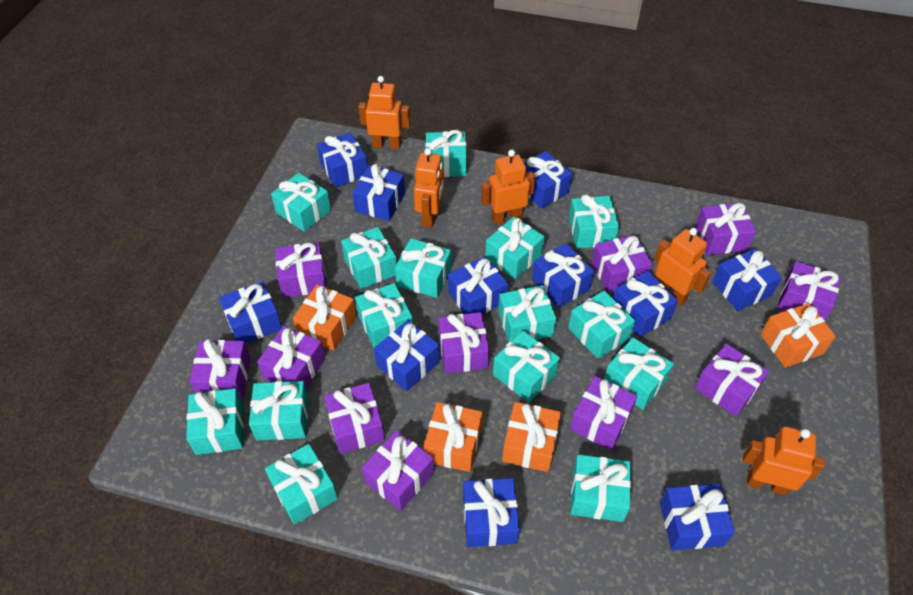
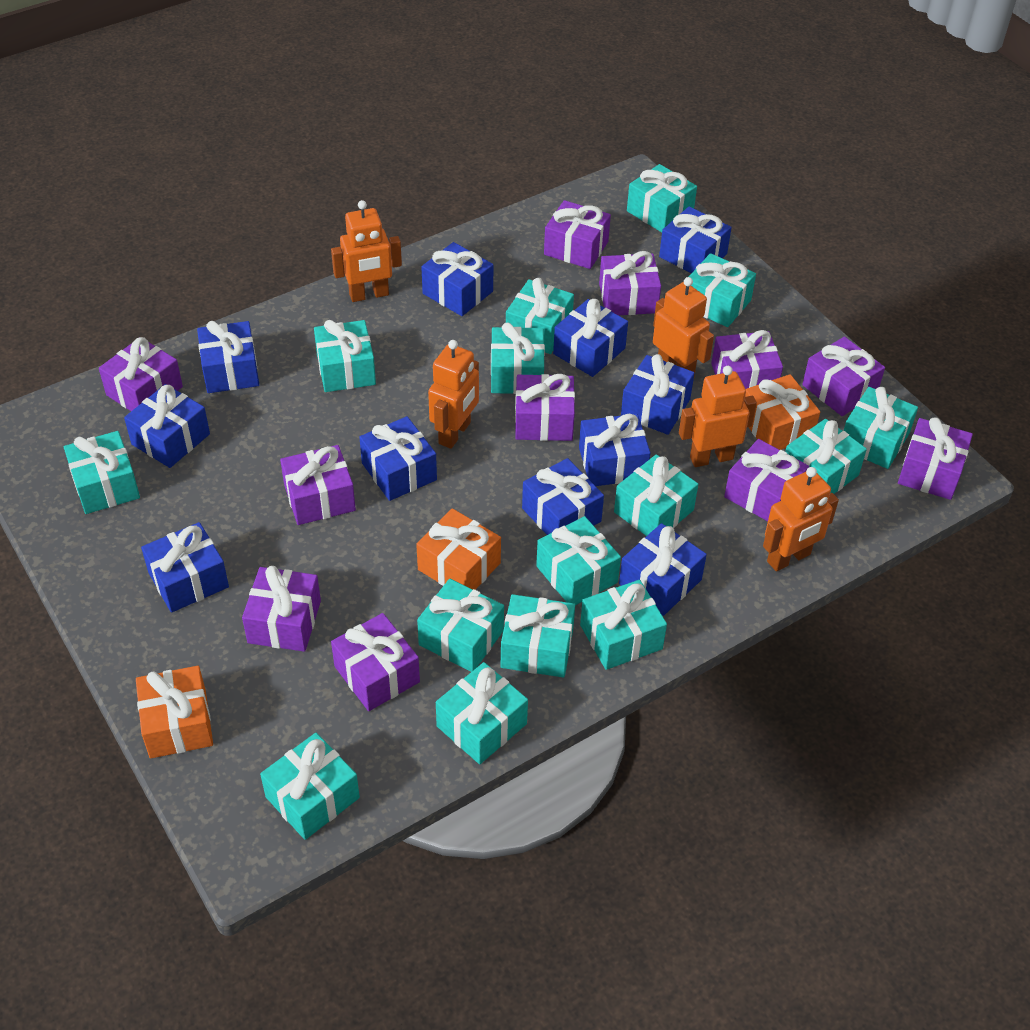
orange gift: 4 -> 3

